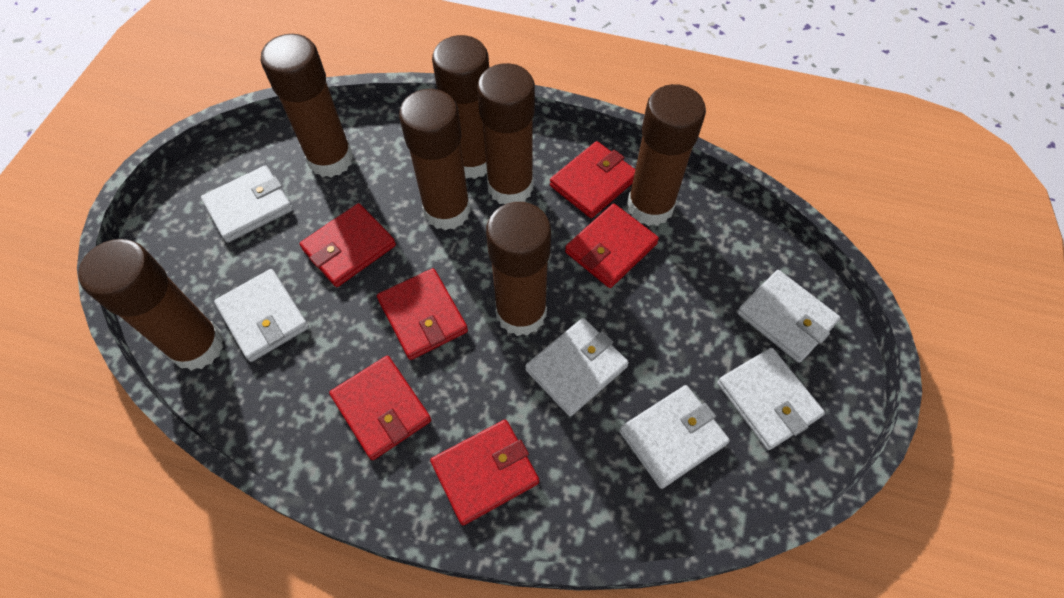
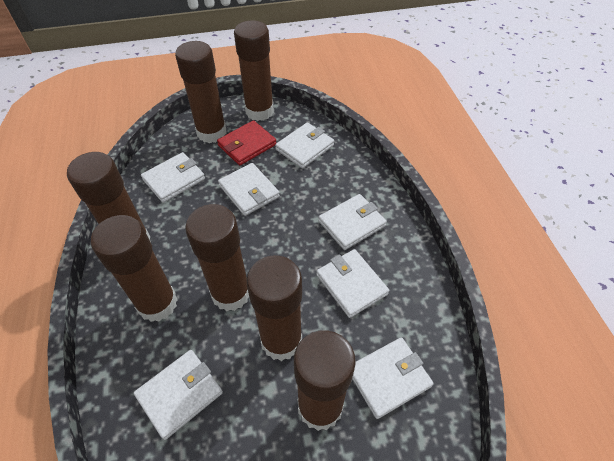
red wallet: 6 -> 1
white wallet: 6 -> 7

